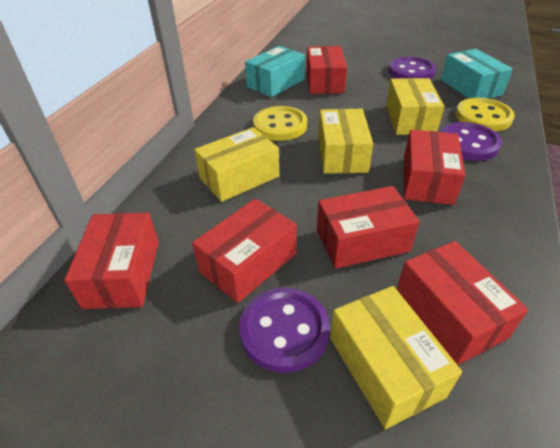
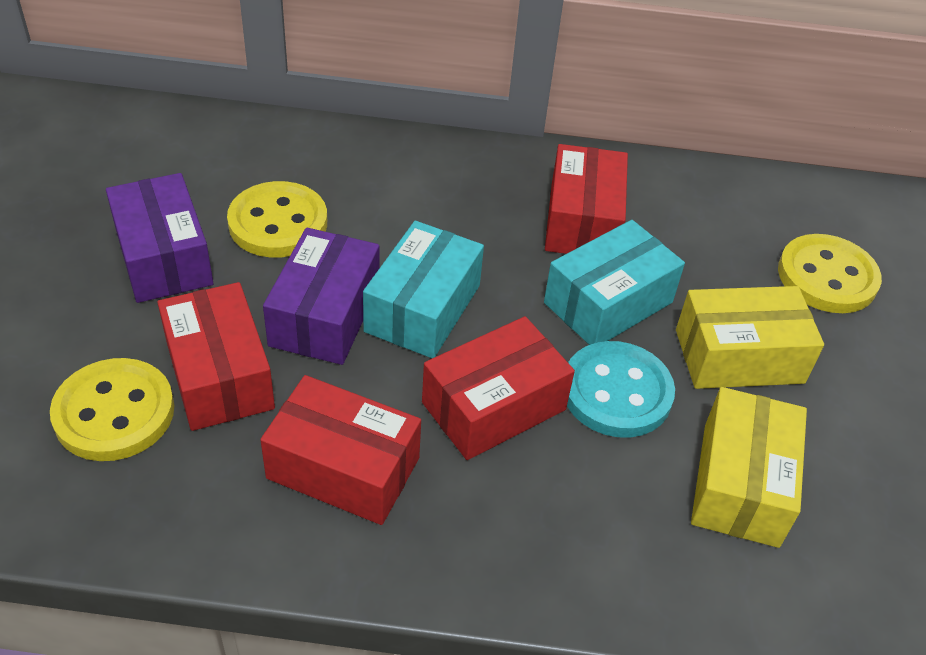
purple box: 0 -> 2
purple button: 3 -> 0
red box: 6 -> 4
turquoise button: 0 -> 1
yellow box: 4 -> 2
yellow button: 2 -> 3

